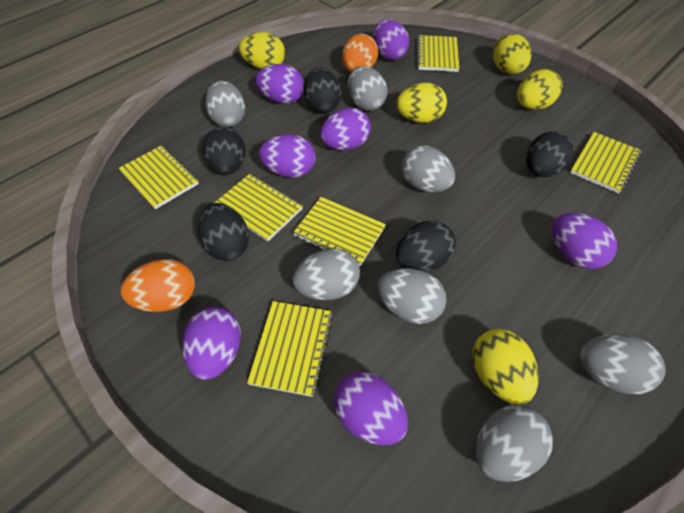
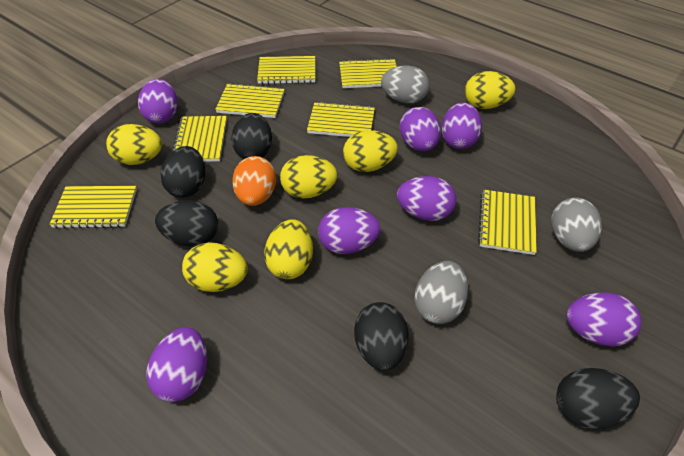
grey egg: 7 -> 3
orange egg: 2 -> 1
yellow egg: 5 -> 6
yellow notebook: 6 -> 7

